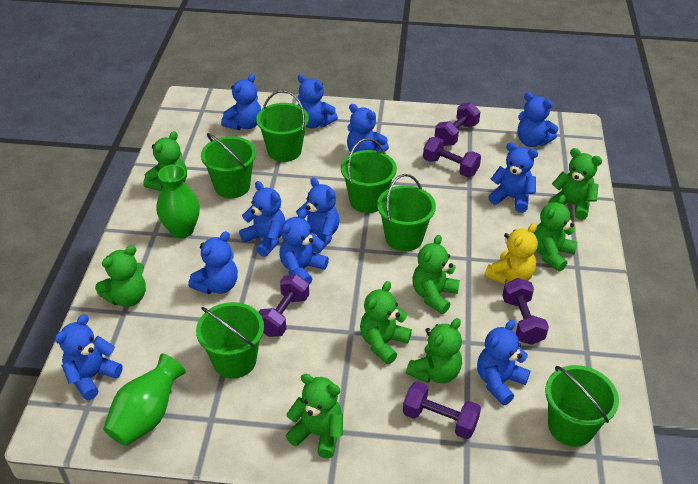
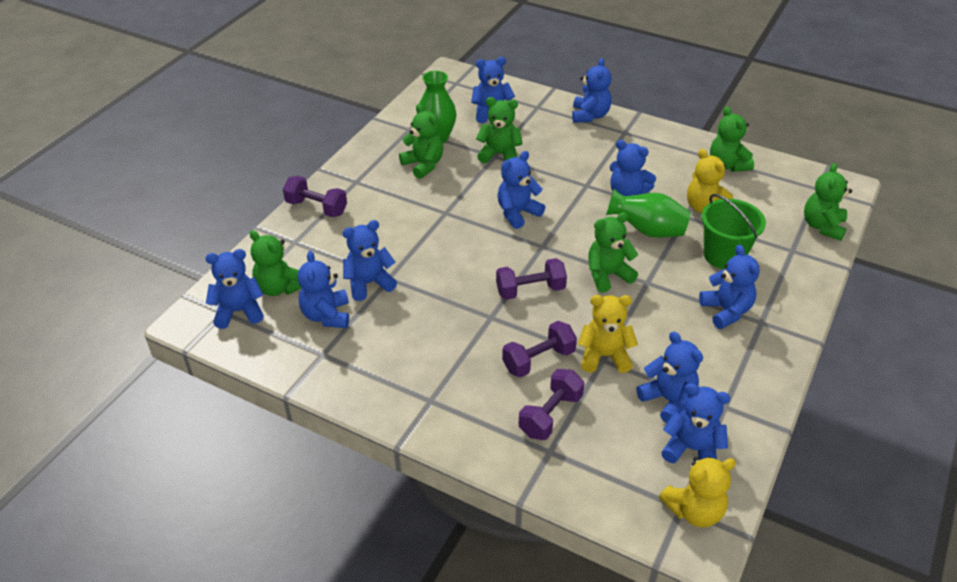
blue teddy bear: 11 -> 10
green bucket: 6 -> 1
green teddy bear: 8 -> 6
purple dumbbell: 5 -> 4
yellow teddy bear: 1 -> 3

